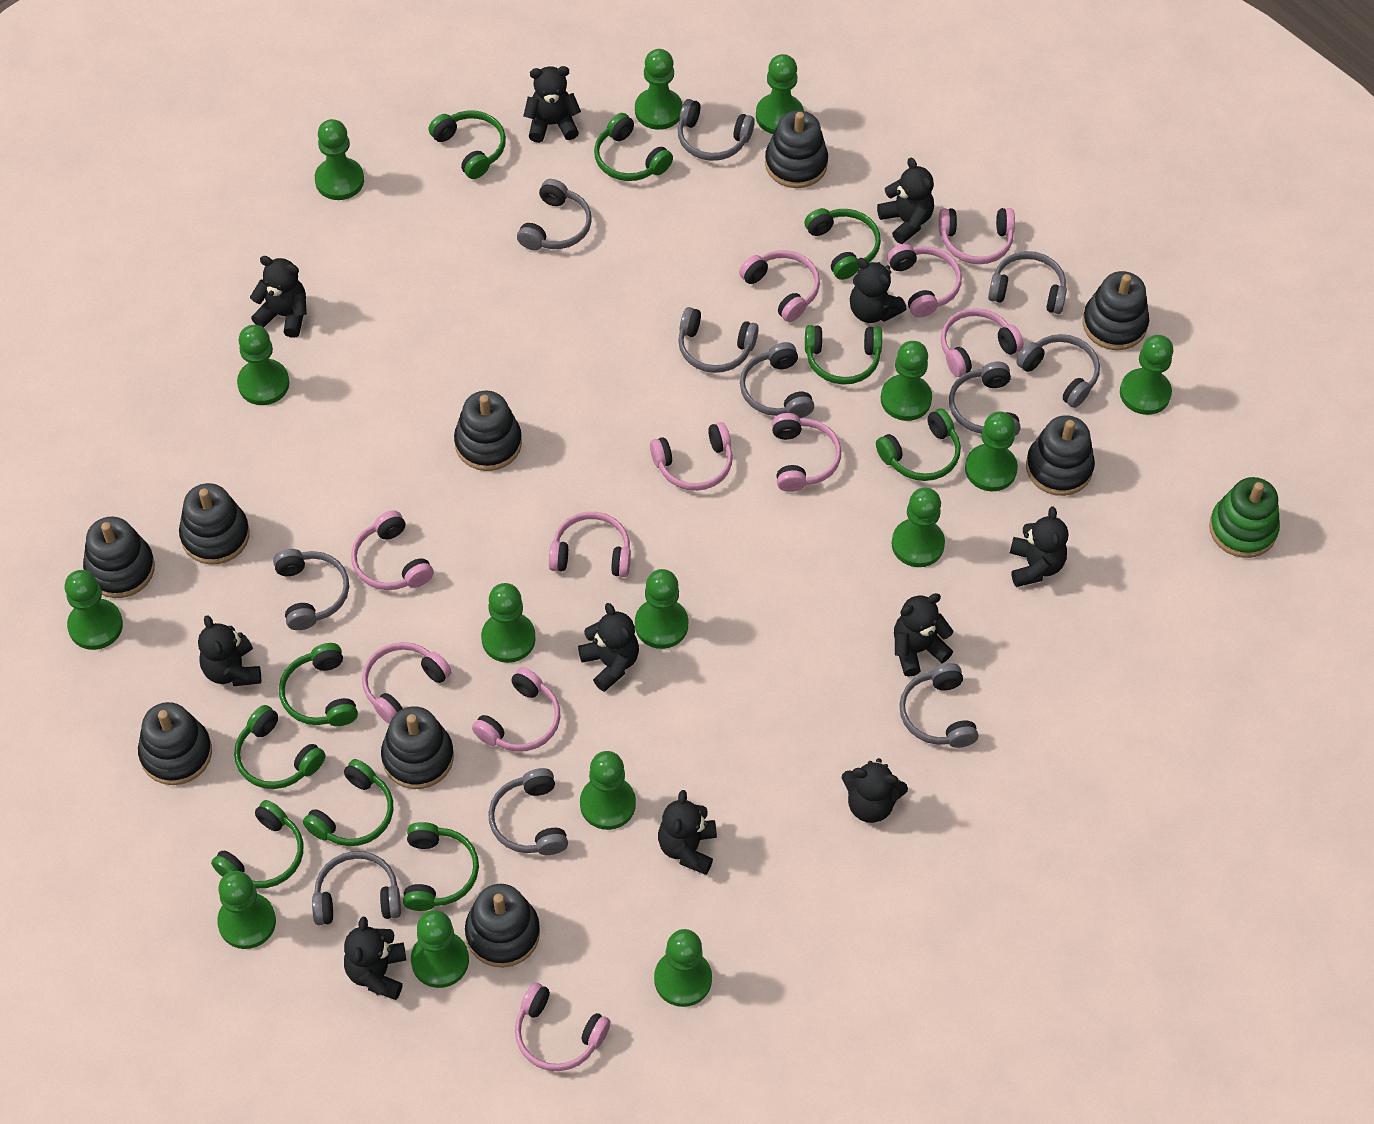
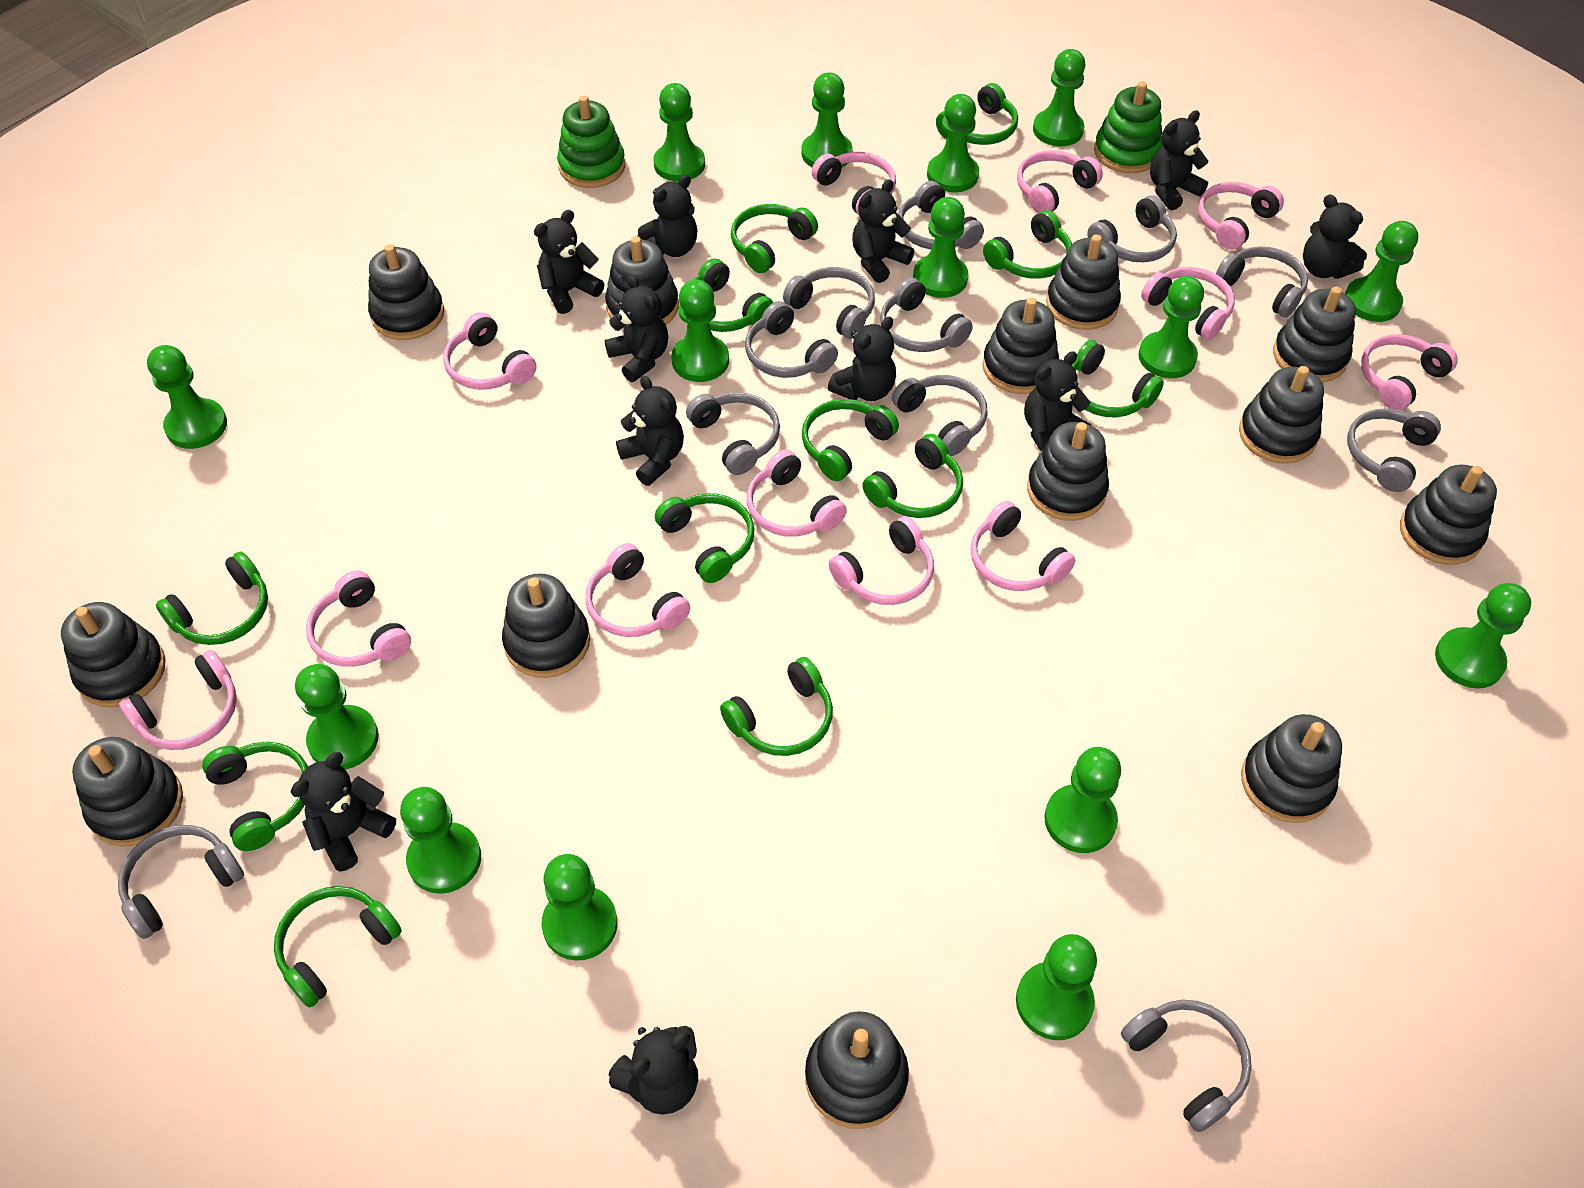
black stacking toy: 9 -> 13
green headphones: 10 -> 12
green stacking toy: 1 -> 2
pink headphones: 11 -> 12

